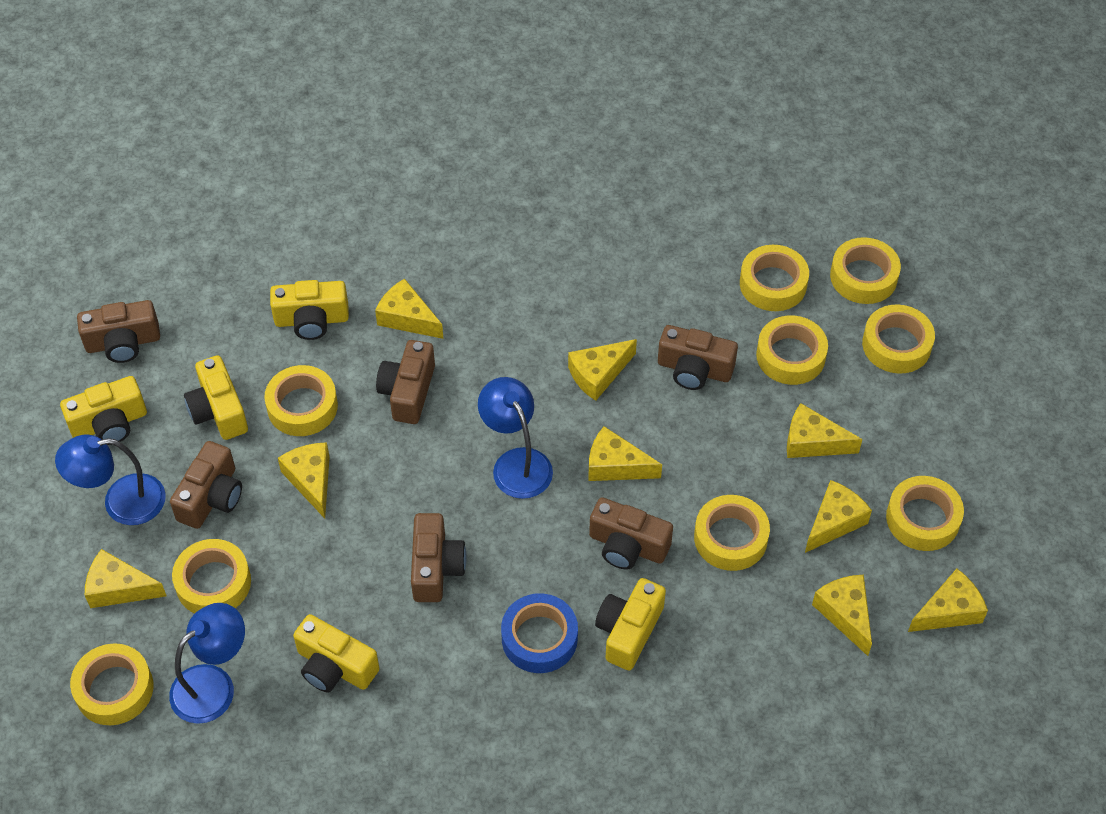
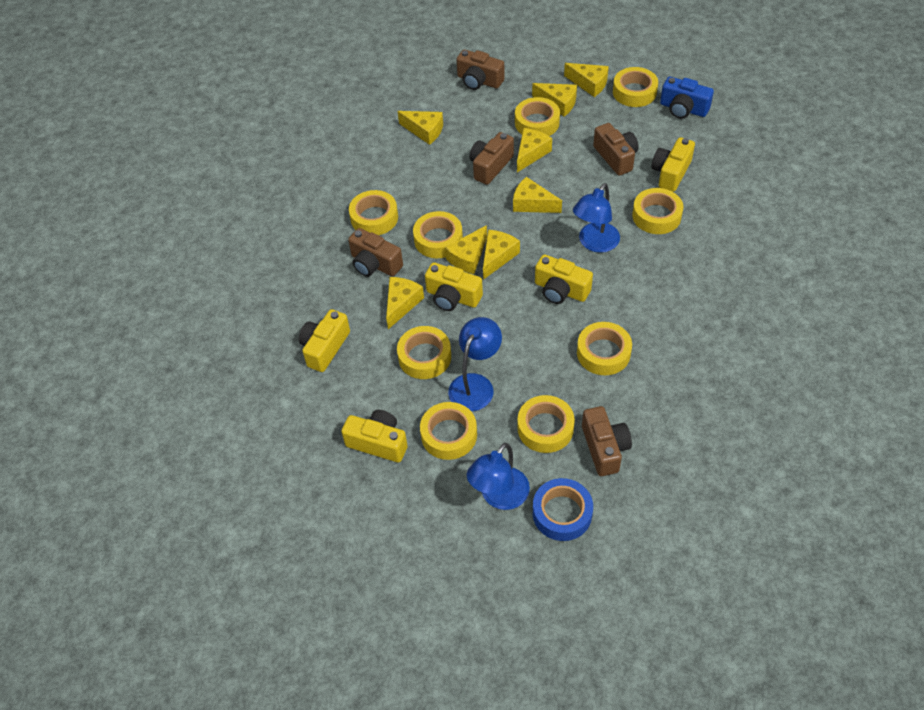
blue camera: 0 -> 1
brown camera: 6 -> 5
yellow cheese: 9 -> 8

